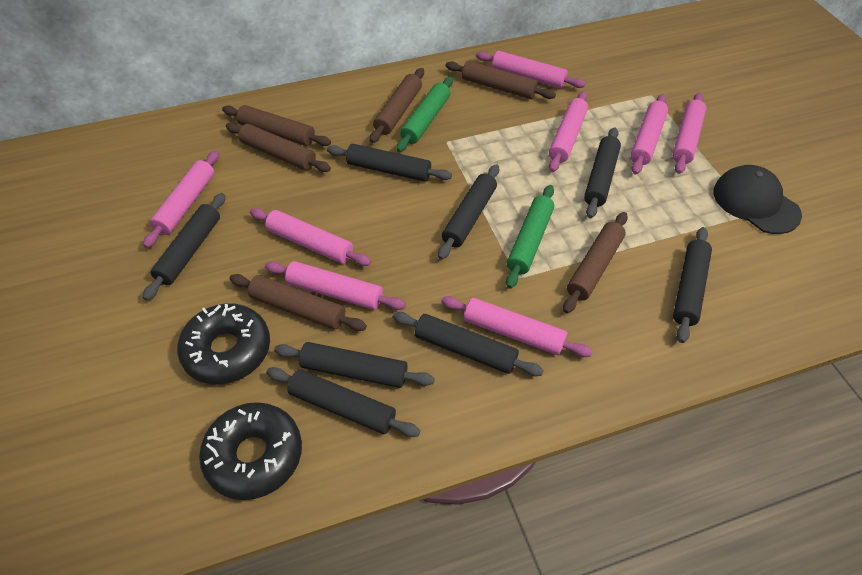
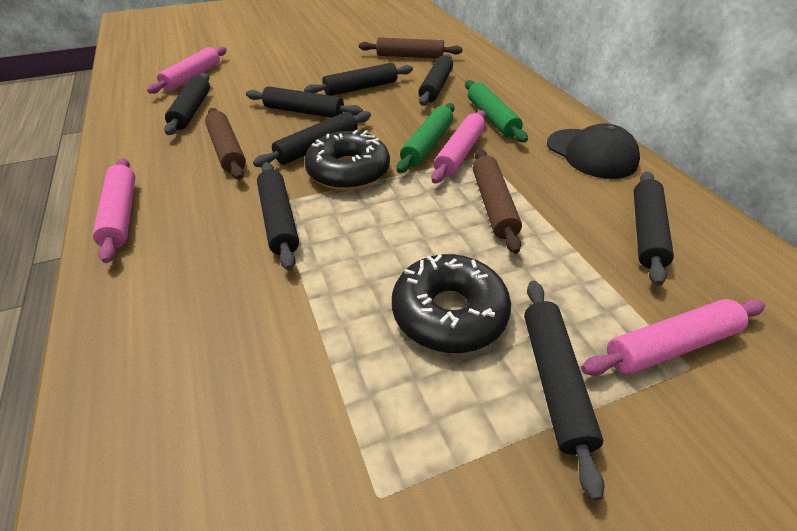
brown rolling pin: 6 -> 3
pink rolling pin: 8 -> 4

